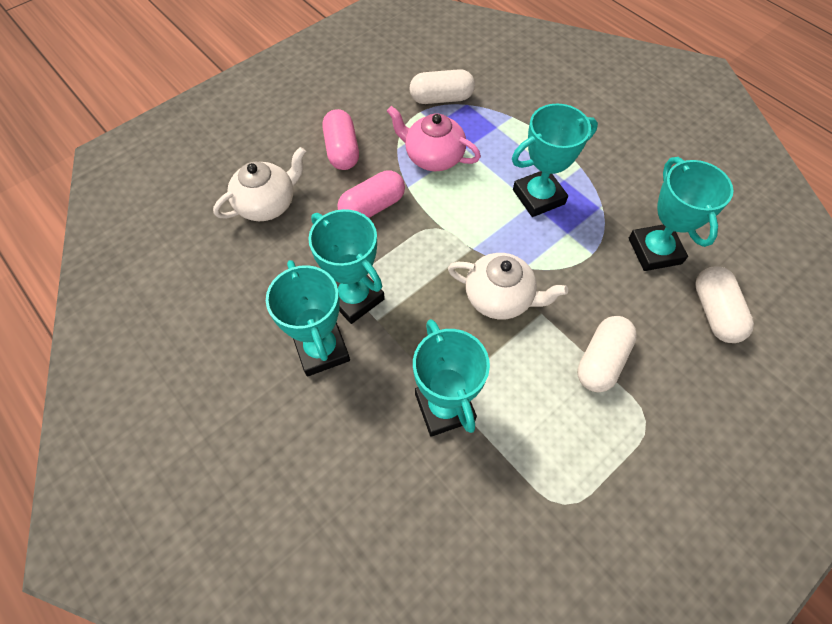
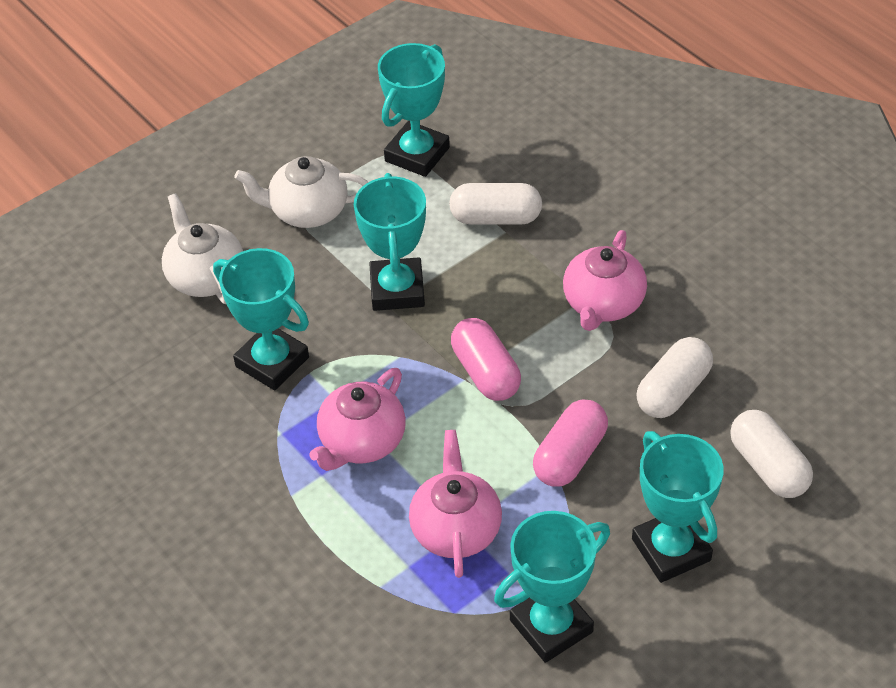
pink teapot: 1 -> 3

